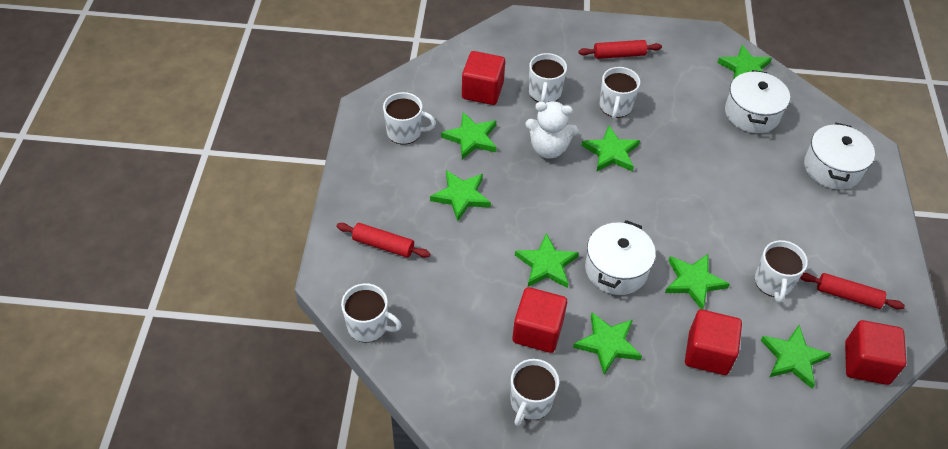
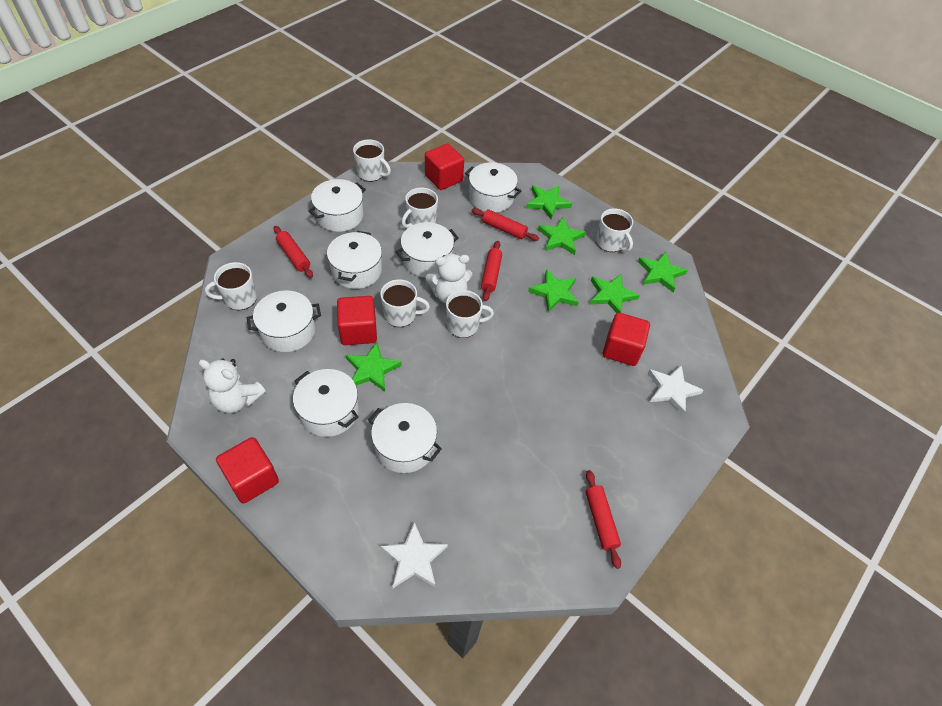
green star: 8 -> 6
red rolling pin: 3 -> 4
white pot: 3 -> 7
white star: 0 -> 2
white teddy bear: 1 -> 2

